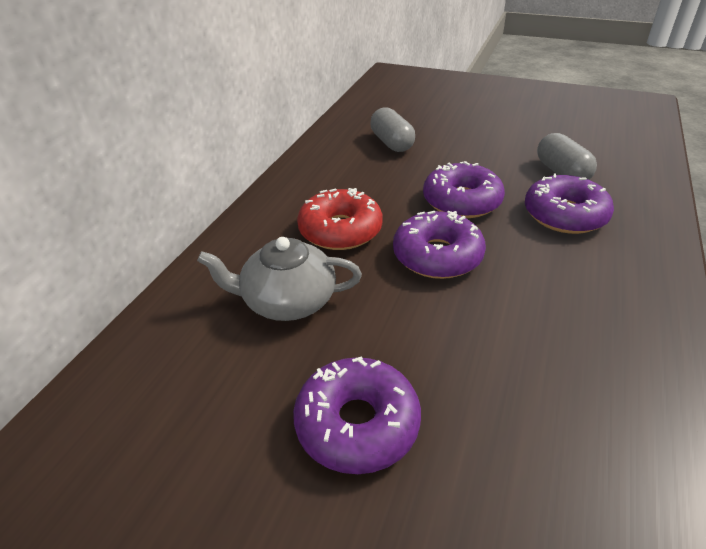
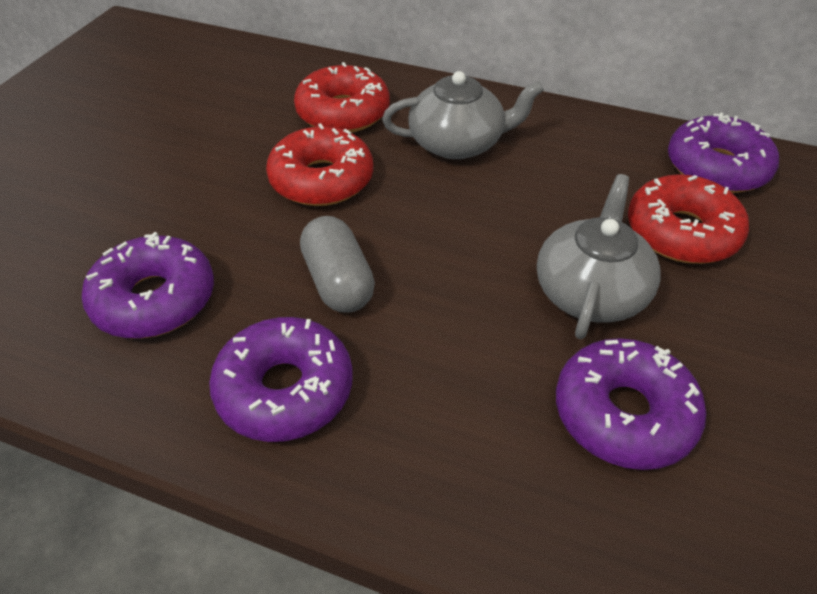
grey capsule: 2 -> 1
grey teapot: 1 -> 2
red donut: 1 -> 3

